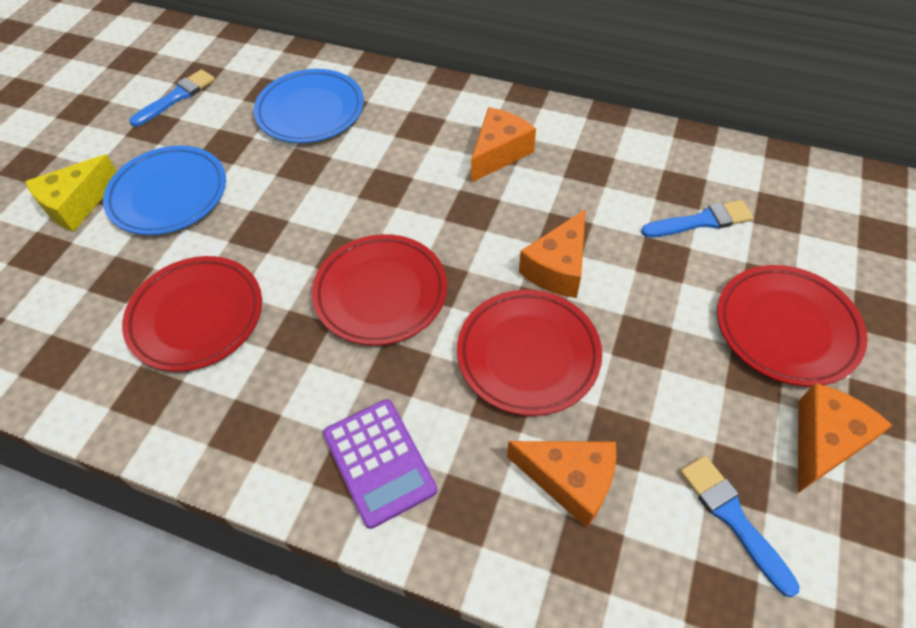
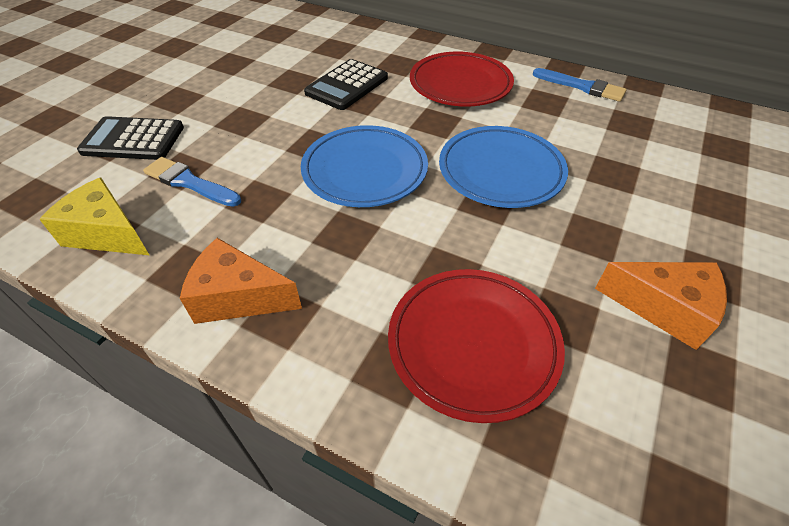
black calculator: 0 -> 2
blue brush: 3 -> 2
orange cheese: 4 -> 2
purple calculator: 1 -> 0
red plate: 4 -> 2

